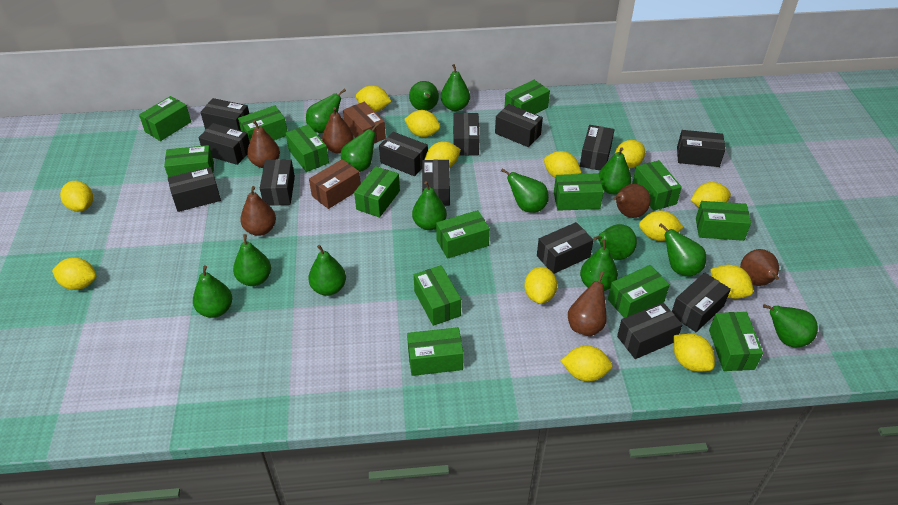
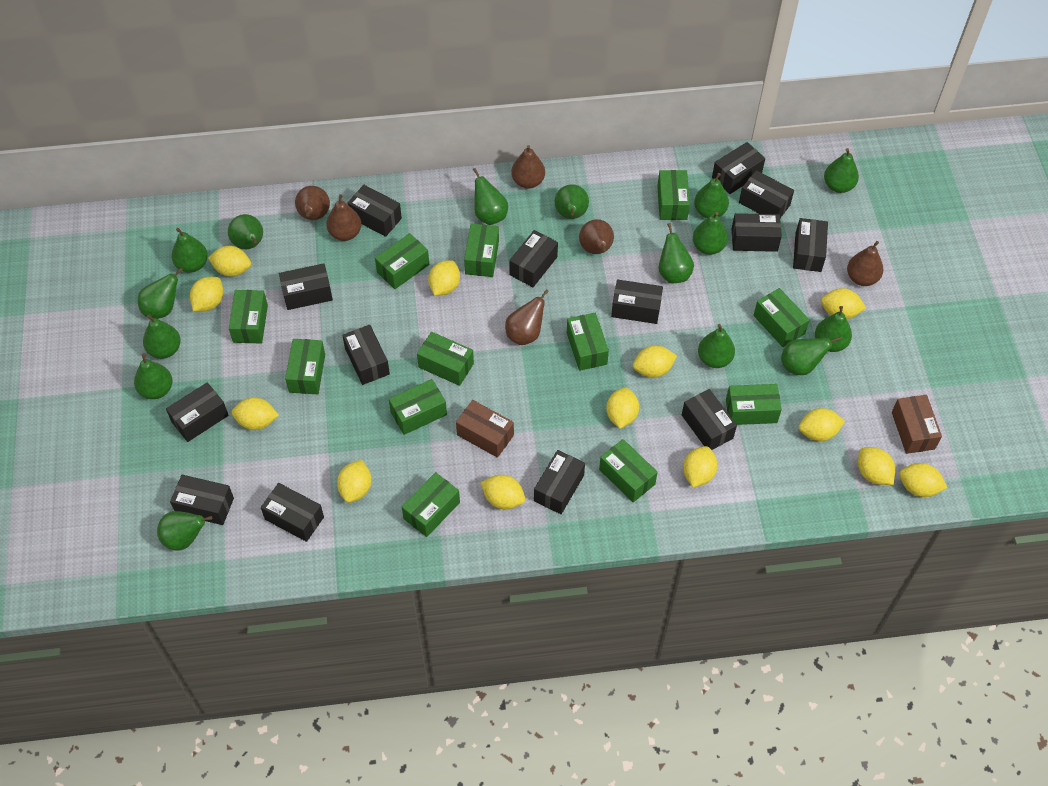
black box: 13 -> 14
green box: 14 -> 12
green pear: 14 -> 15

